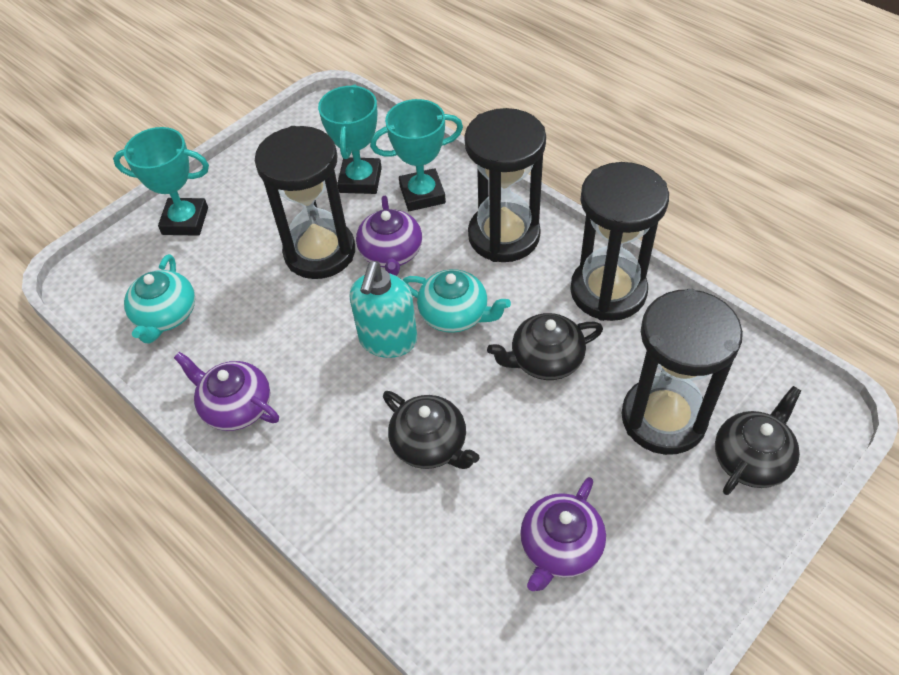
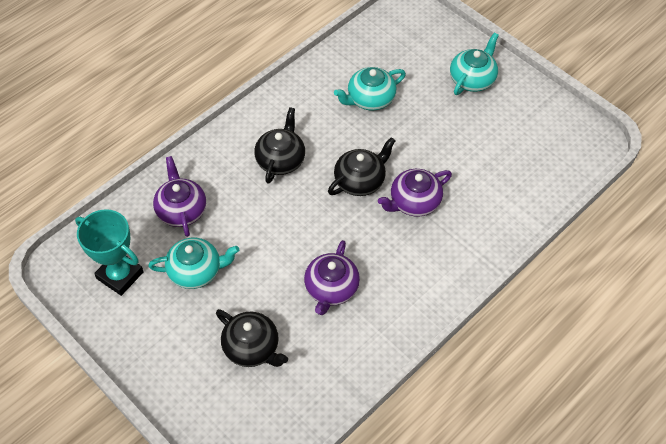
black hourglass: 4 -> 0
turquoise soap dispenser: 1 -> 0
turquoise teapot: 2 -> 3
turquoise trophy: 3 -> 1

